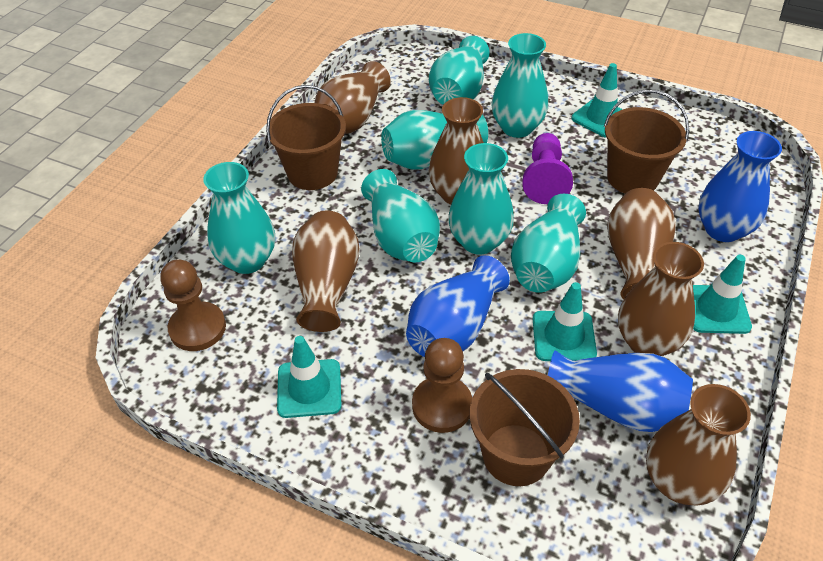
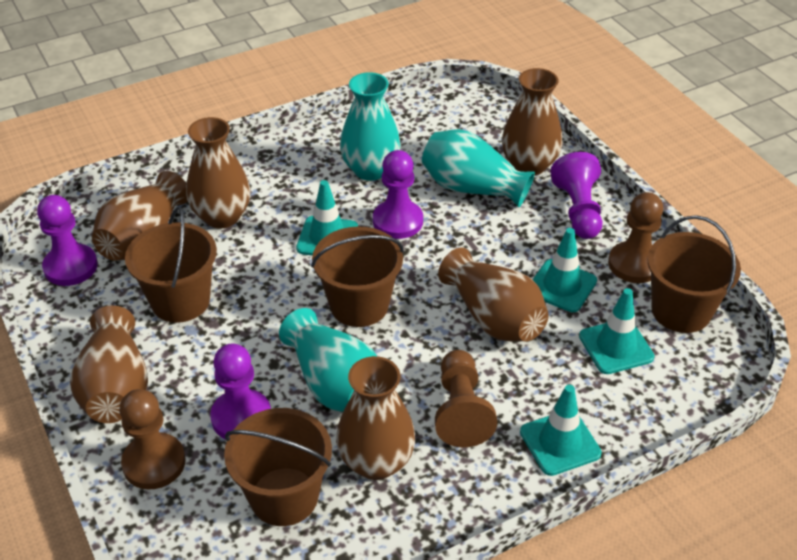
blue vase: 3 -> 0
brown bucket: 3 -> 4
brown pawn: 2 -> 3
purple pawn: 1 -> 4
turquoise vase: 7 -> 3

